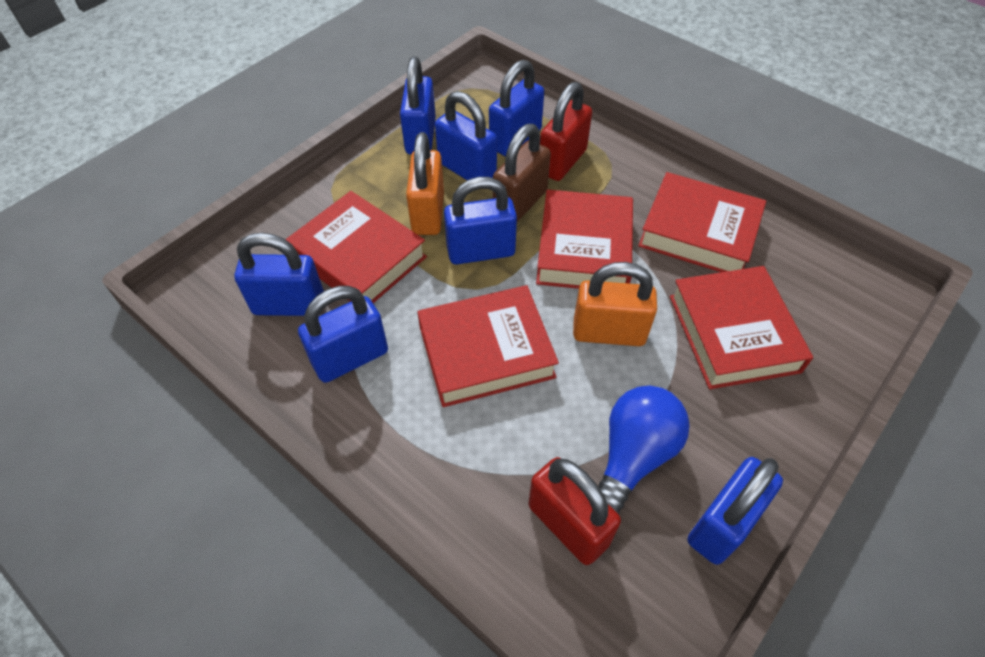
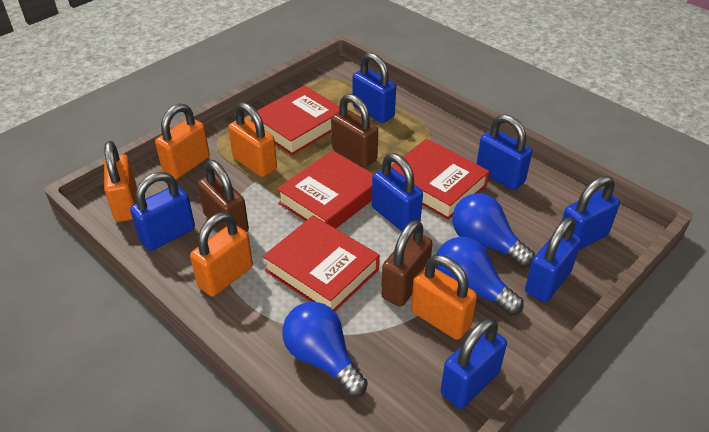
blue light bulb: 1 -> 3
brown padlock: 1 -> 3
orange padlock: 2 -> 5
red book: 5 -> 4
red padlock: 2 -> 0

